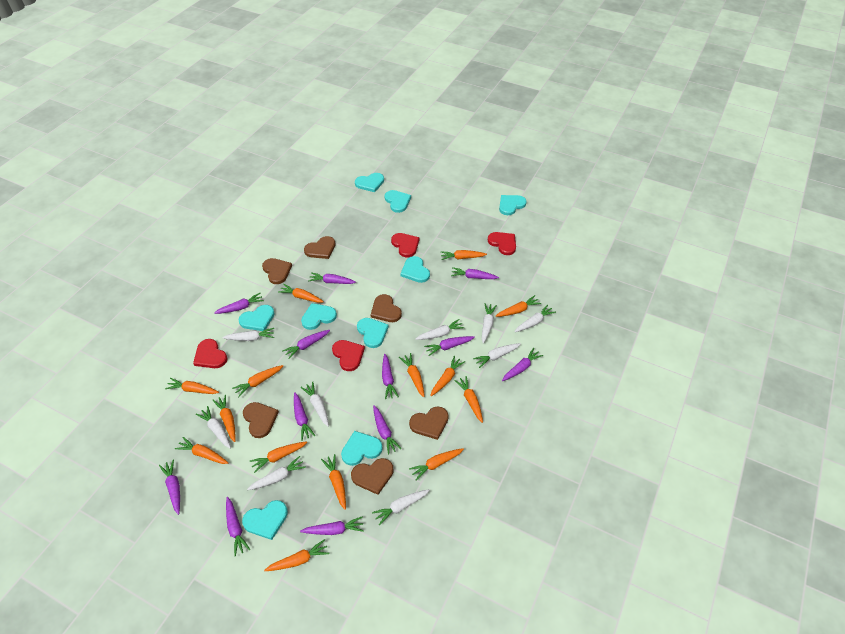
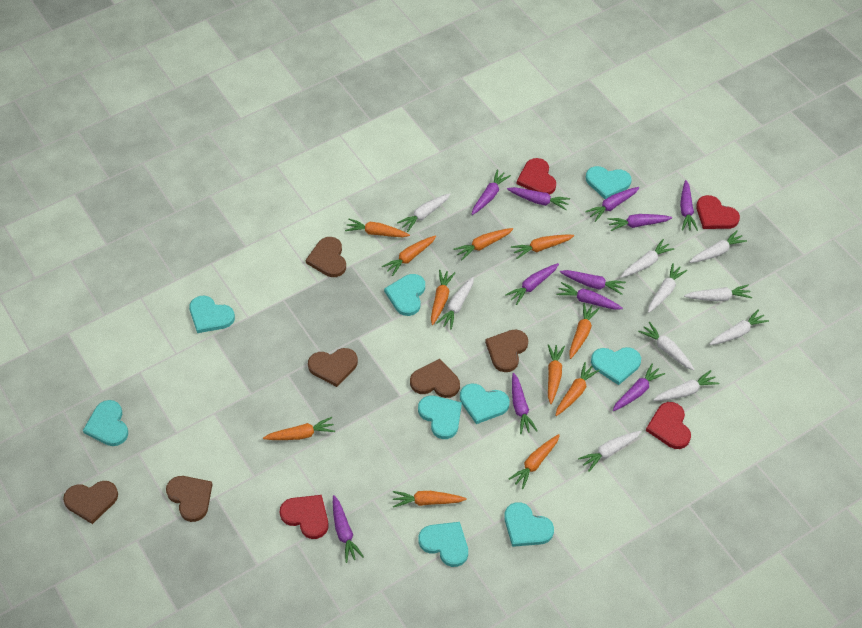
orange carrot: 14 -> 11
purple carrot: 12 -> 11
white carrot: 9 -> 10

